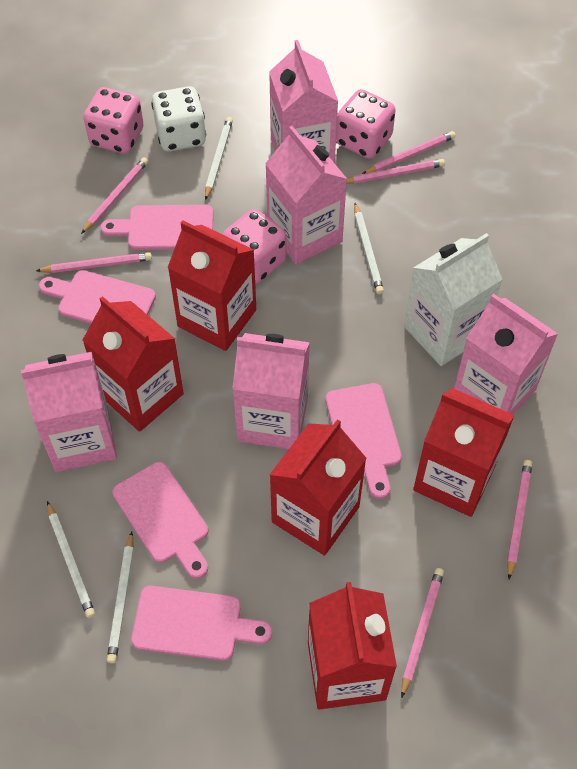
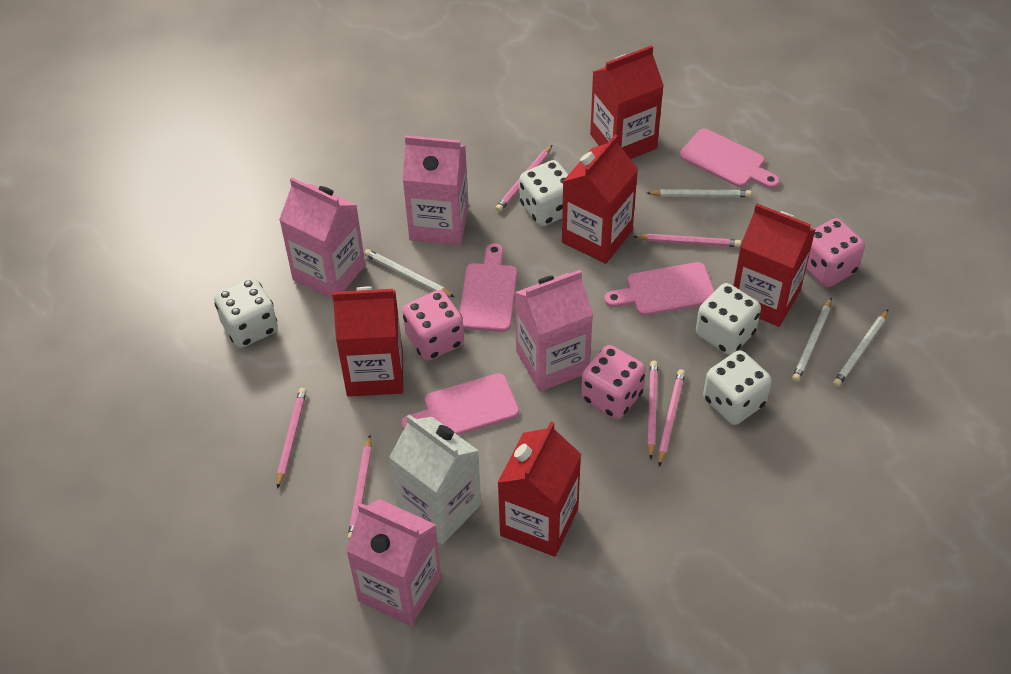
pink carton: 5 -> 4
pink cutting board: 5 -> 4
white dice: 1 -> 4

